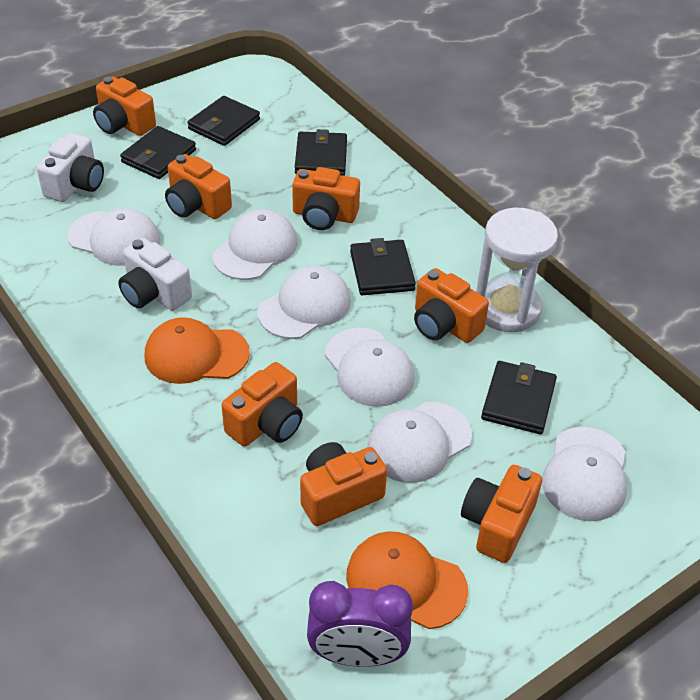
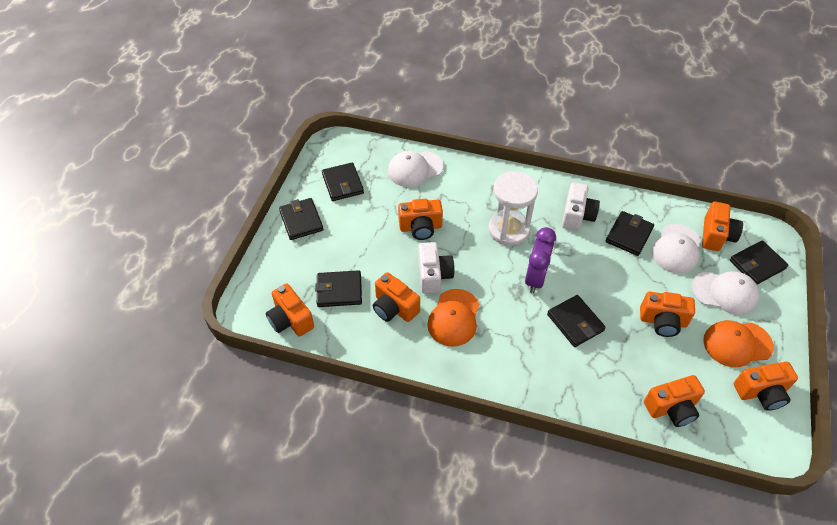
black wallet: 5 -> 6
white cap: 6 -> 3

